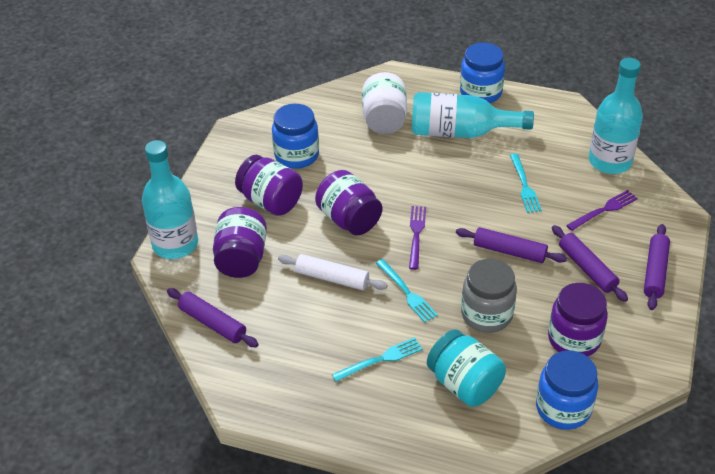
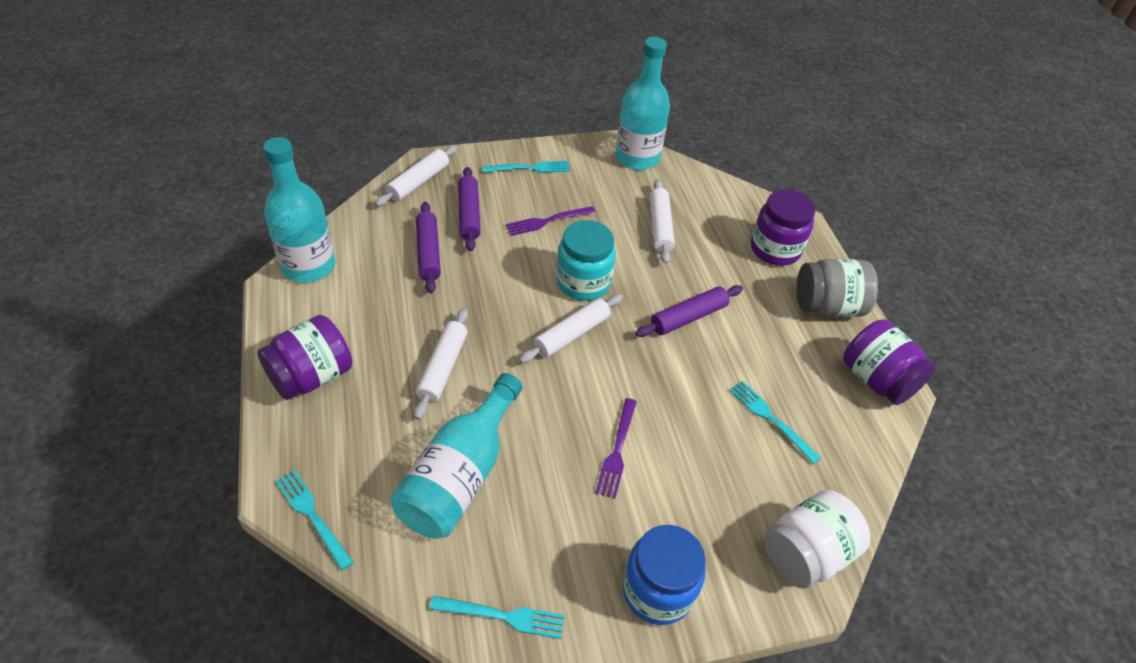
blue jar: 3 -> 1
purple jar: 4 -> 3
purple rolling pin: 4 -> 3
turquoise fork: 3 -> 4
white rolling pin: 1 -> 4

